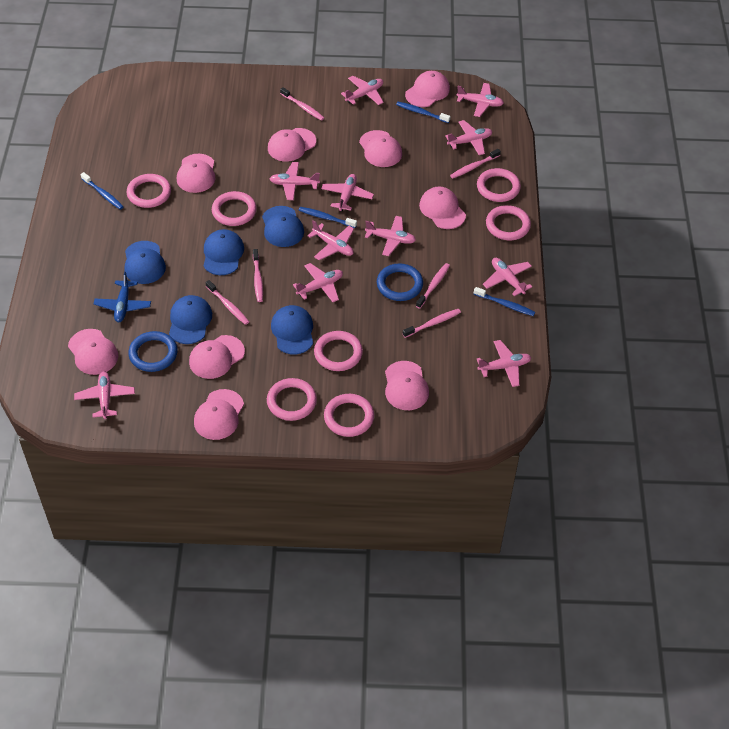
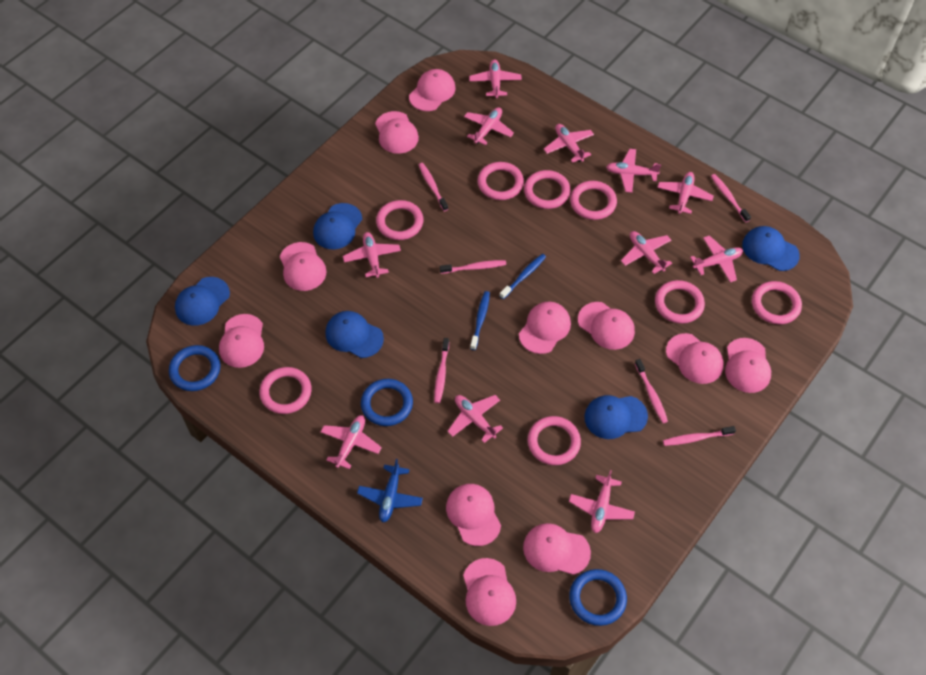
blue ring: 2 -> 3
blue toothbrush: 4 -> 2
pink cap: 9 -> 11
pink ring: 7 -> 8

